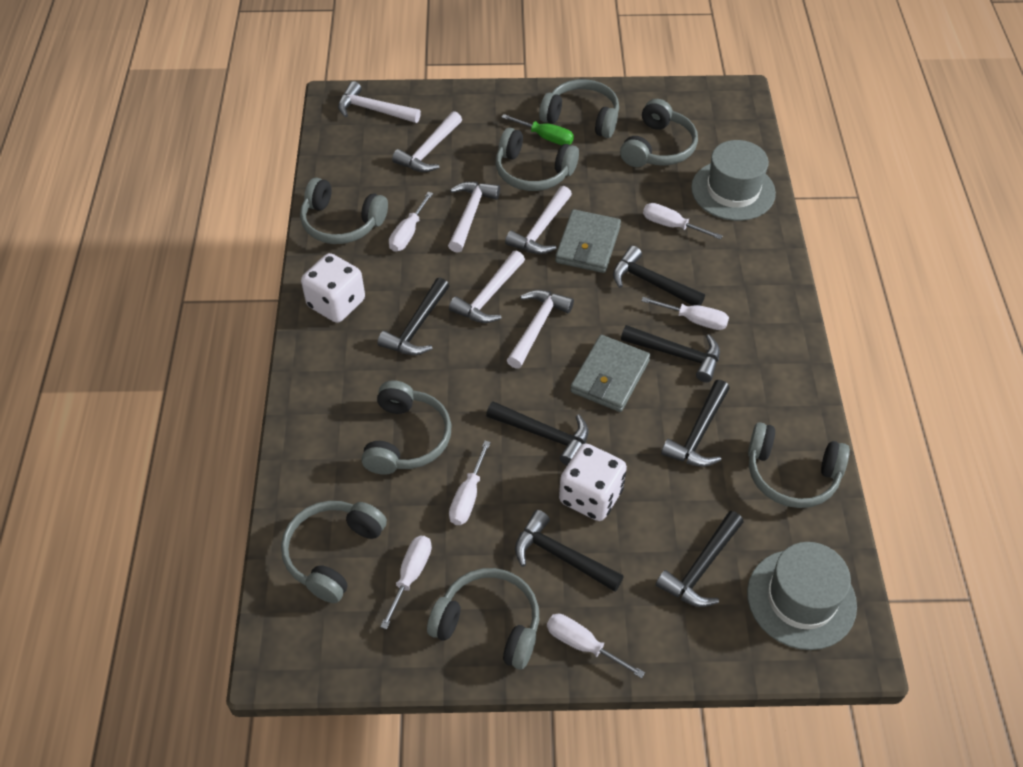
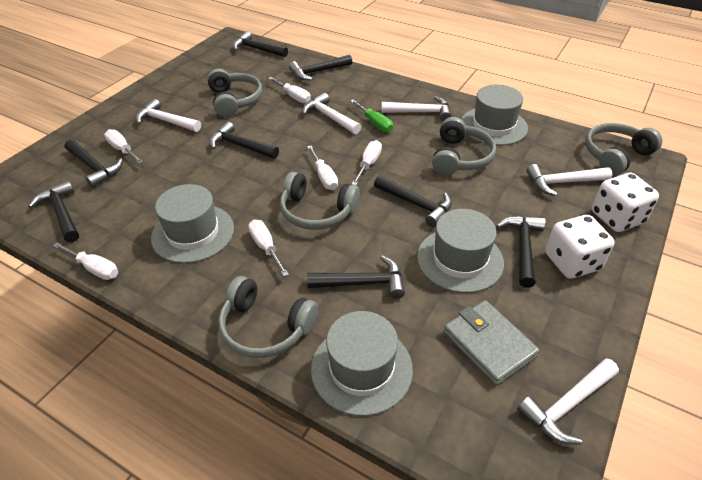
black hammer: 7 -> 8
grey hat: 2 -> 4
grey headphones: 8 -> 5
grey wallet: 2 -> 1
white hammer: 6 -> 5

